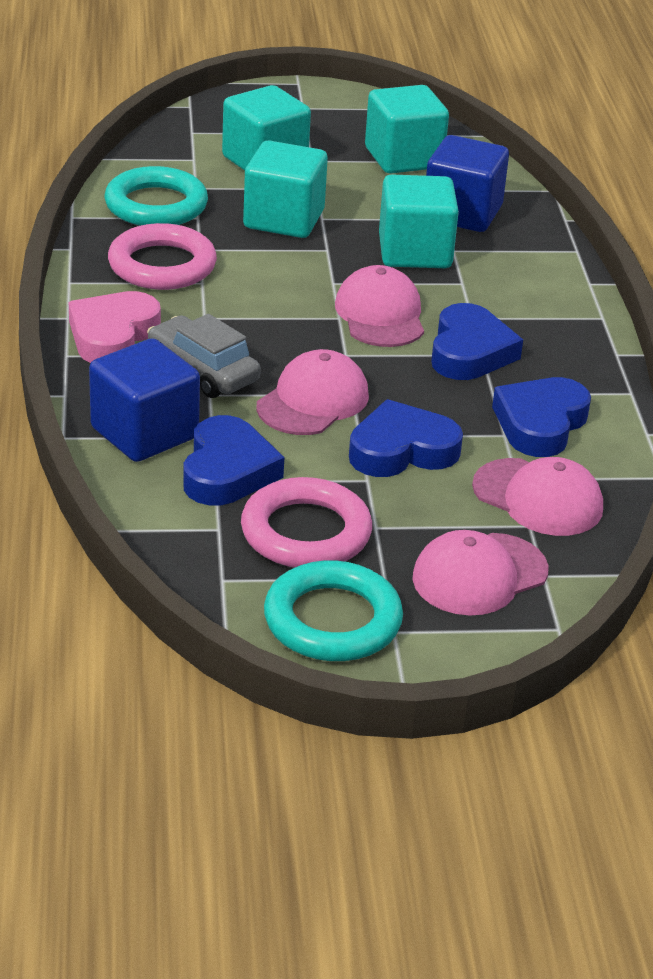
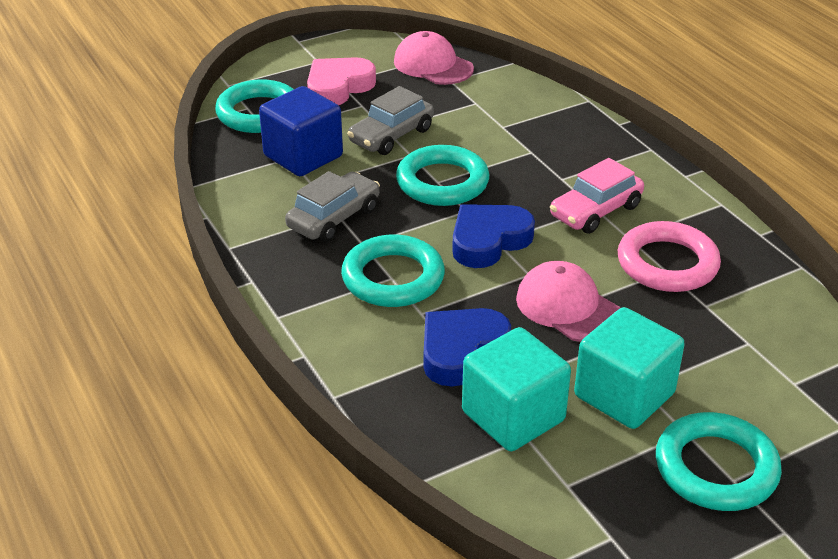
blue cube: 2 -> 1
blue heart: 4 -> 2
grey car: 1 -> 2
pink cap: 4 -> 2
pink car: 0 -> 1
pink ring: 2 -> 1
turquoise cube: 4 -> 2
turquoise ring: 2 -> 4

